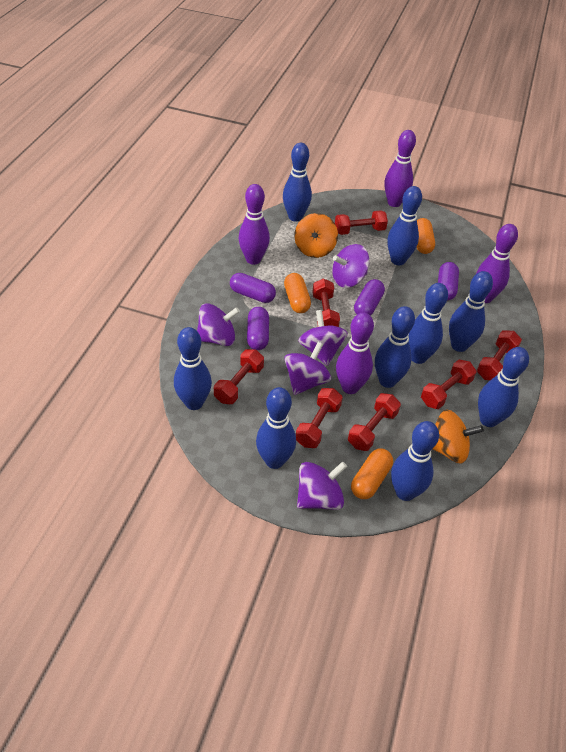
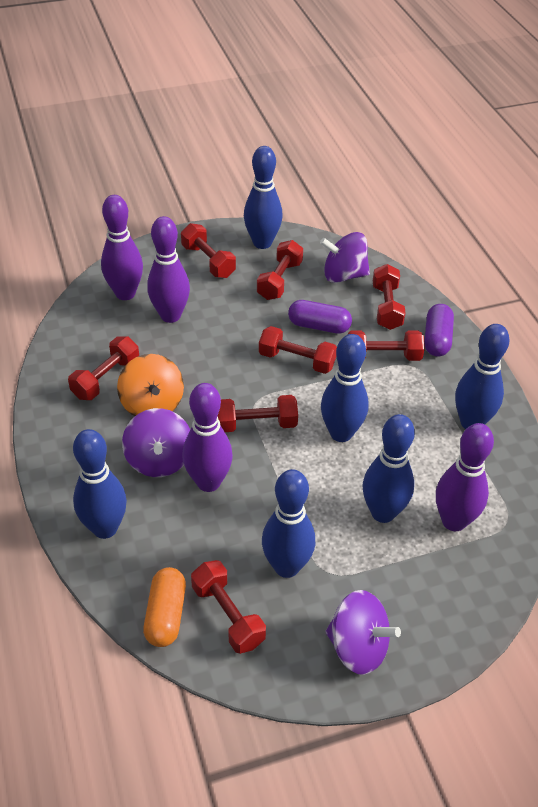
blue bowling pin: 9 -> 6
orange capsule: 3 -> 1
orange spinning top: 2 -> 1
purple capsule: 4 -> 2
purple spinning top: 5 -> 3
red dumbbell: 7 -> 8

